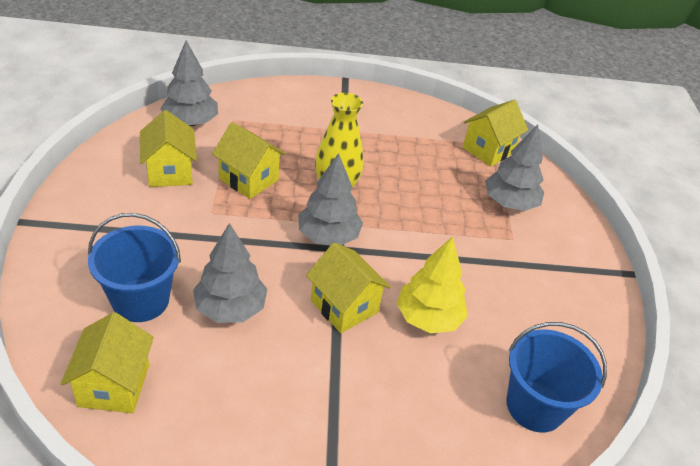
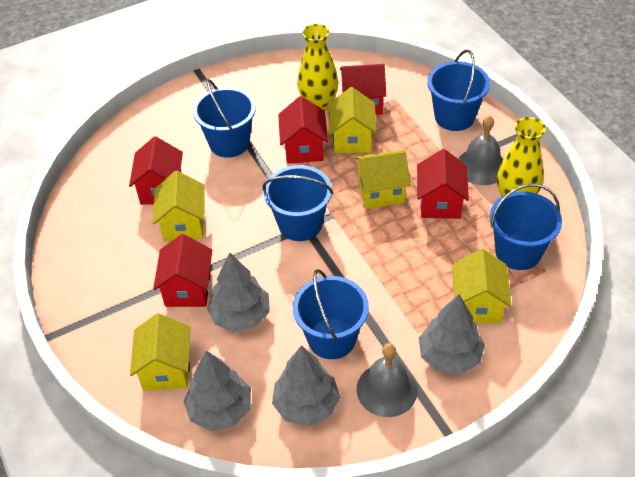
blue bucket: 2 -> 5
grey bell: 0 -> 2
red house: 0 -> 5
yellow tree: 1 -> 0
yellow vase: 1 -> 2

